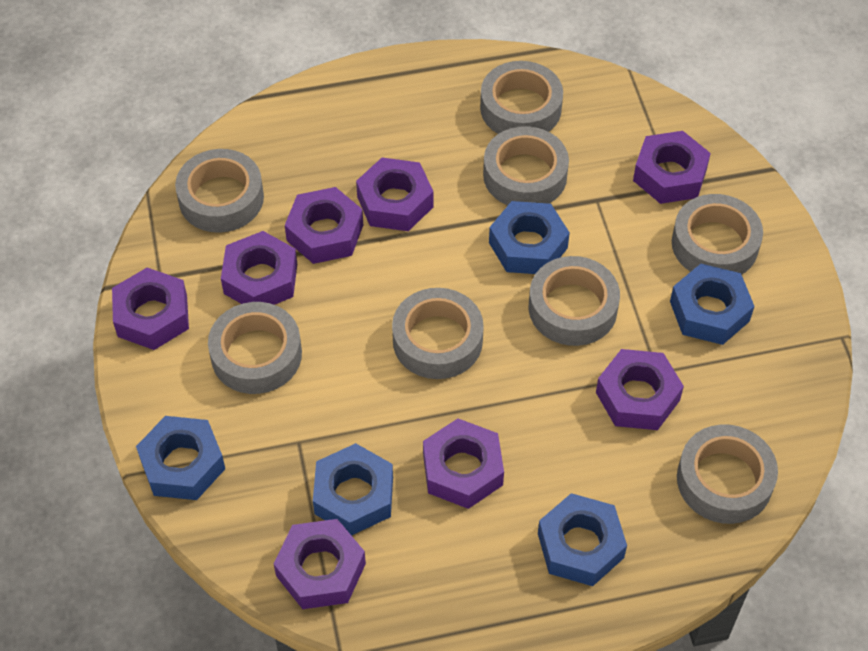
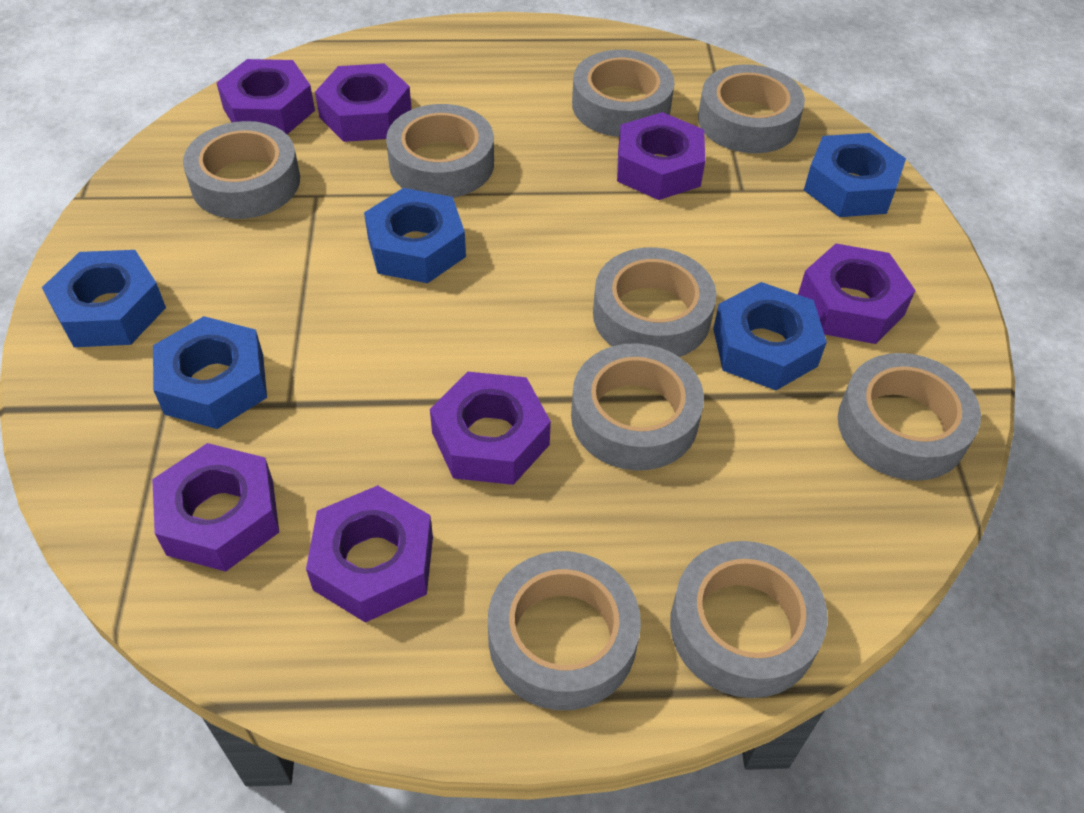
grey tape: 8 -> 9
purple nut: 8 -> 7

